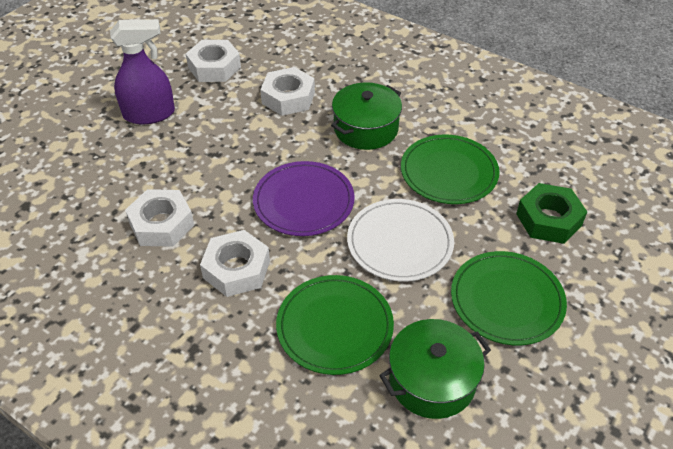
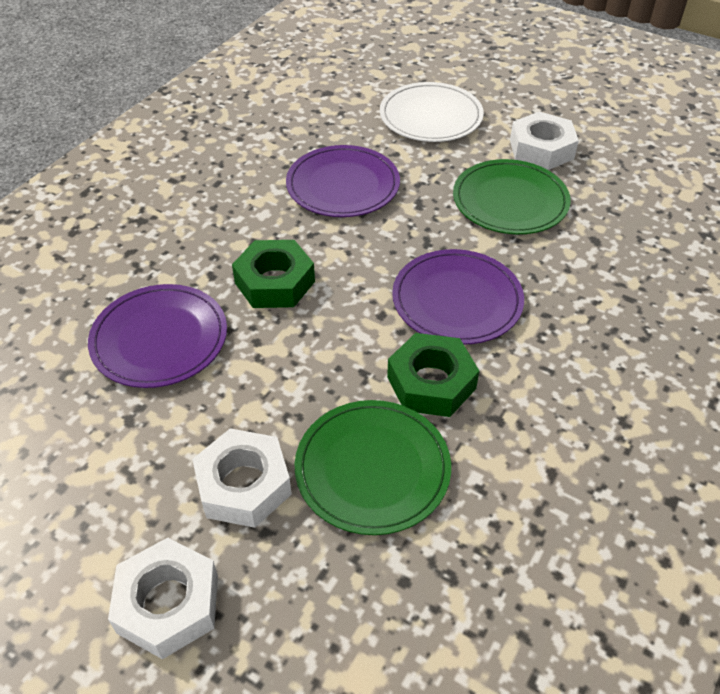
green nut: 1 -> 2
green plate: 3 -> 2
green pot: 2 -> 0
purple plate: 1 -> 3
purple spray bottle: 1 -> 0
white nut: 4 -> 3

